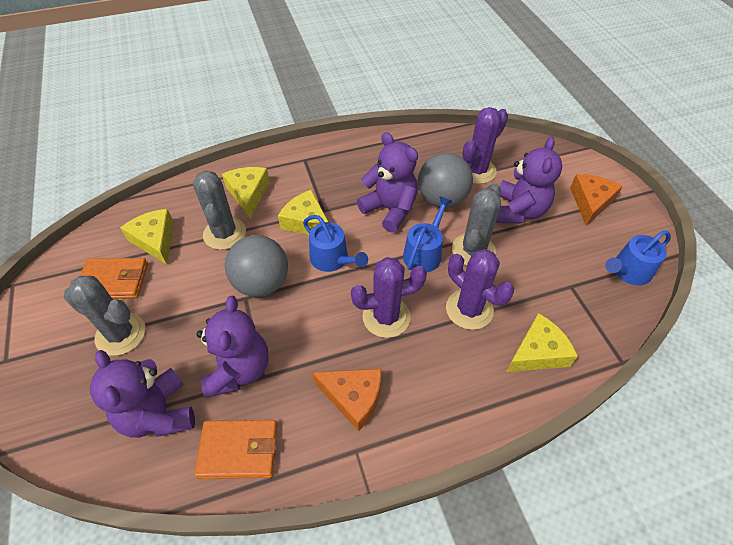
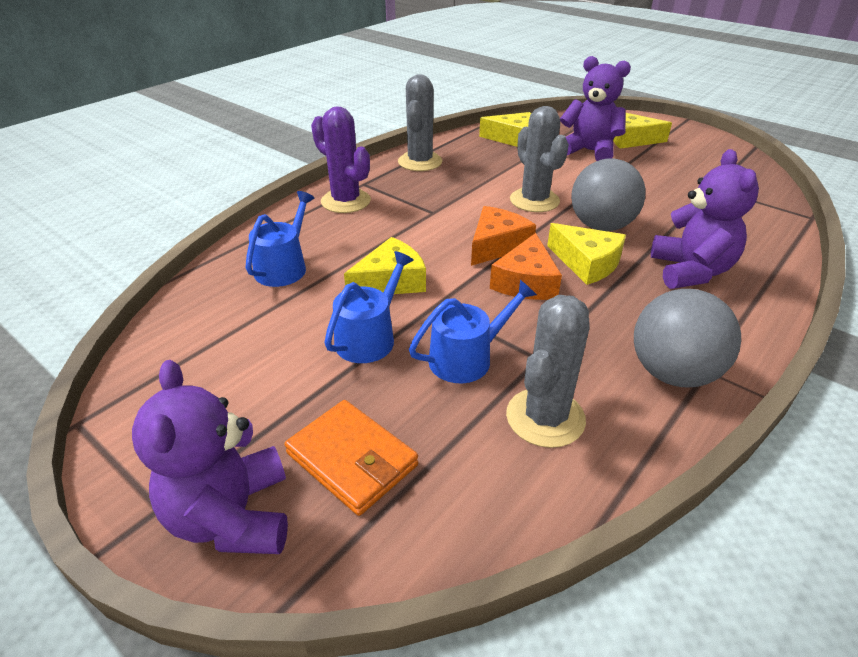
orange wallet: 2 -> 1
purple cactus: 3 -> 1
purple teddy bear: 4 -> 3

